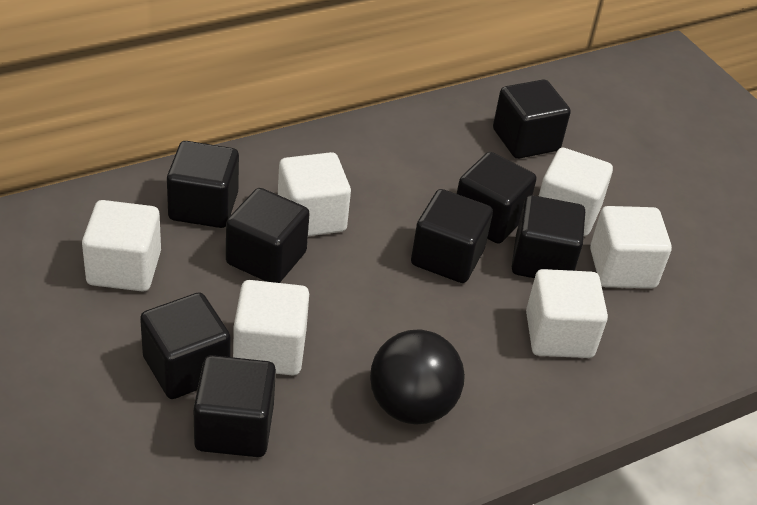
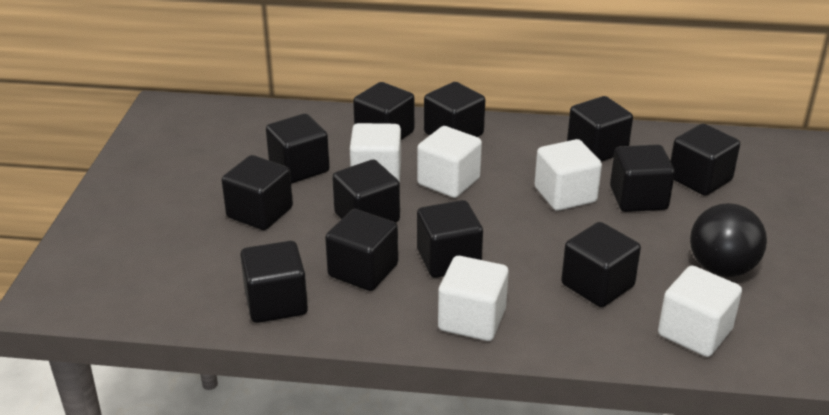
black cube: 8 -> 12
white cube: 6 -> 5

